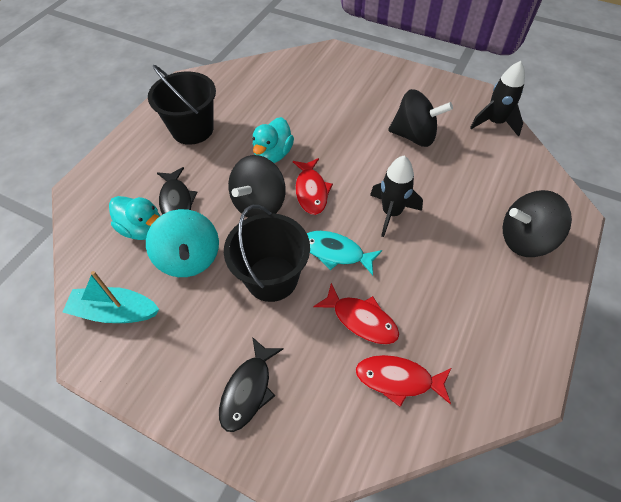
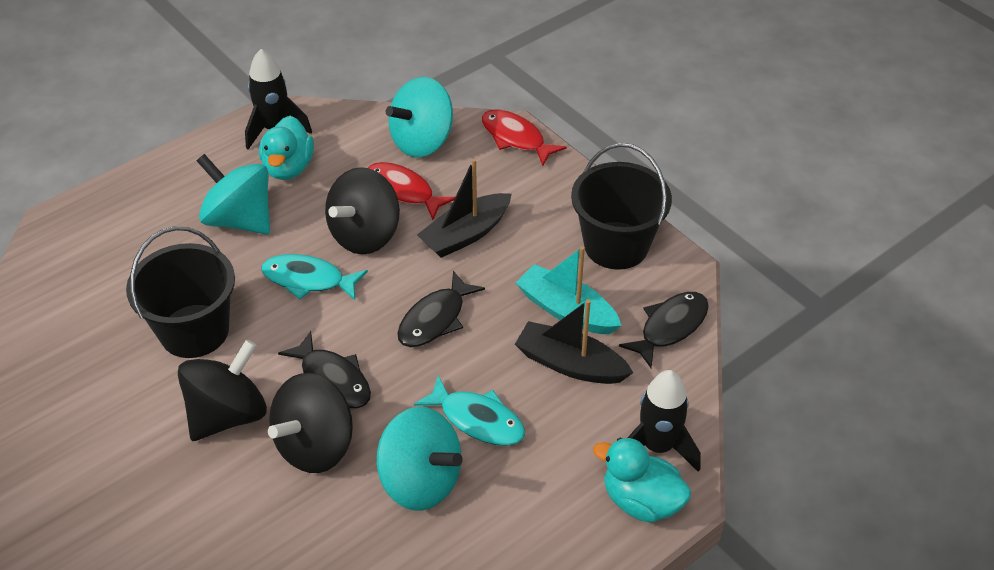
black boat: 0 -> 2
black fish: 2 -> 3
red fish: 3 -> 2
turquoise fish: 1 -> 2
turquoise spinning top: 1 -> 3

